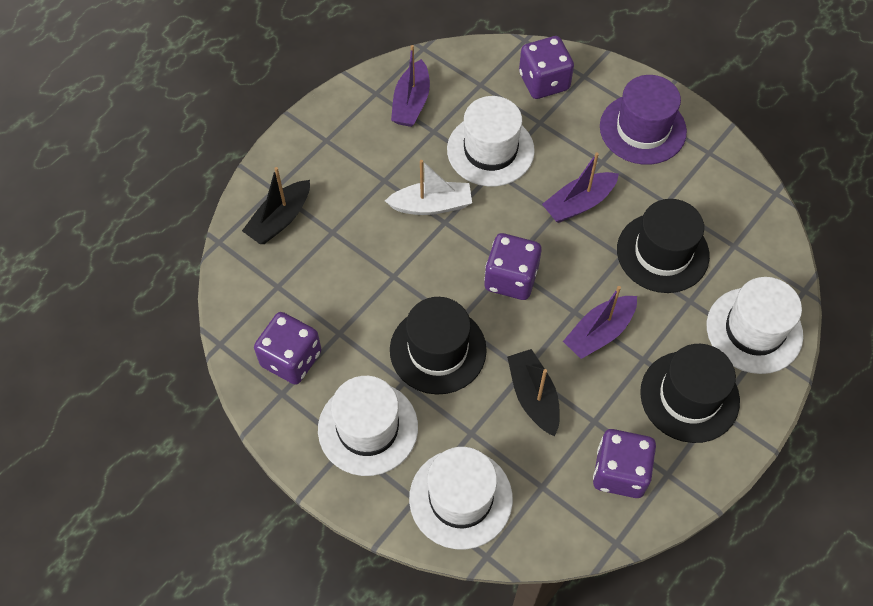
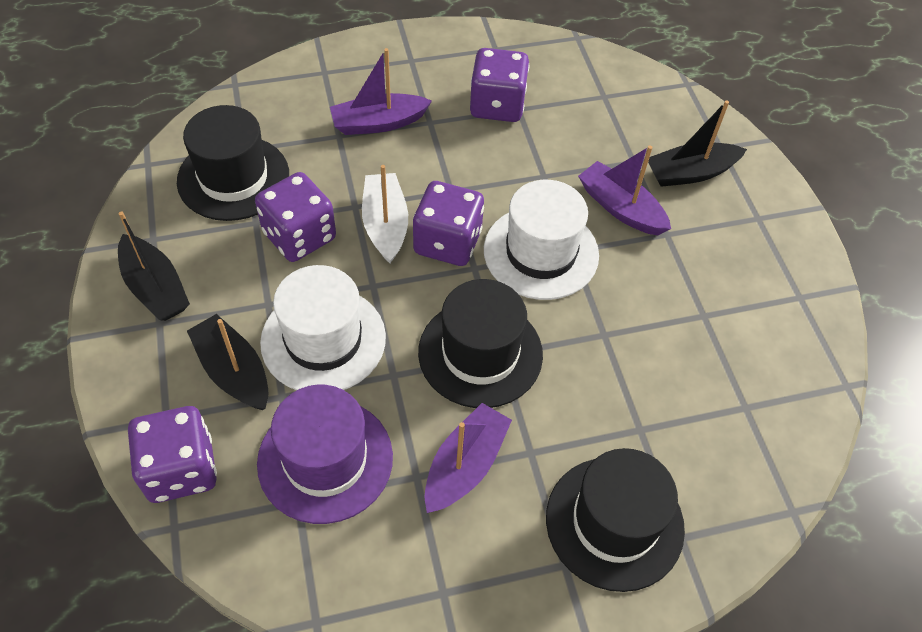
black boat: 2 -> 3
white hat: 4 -> 2

